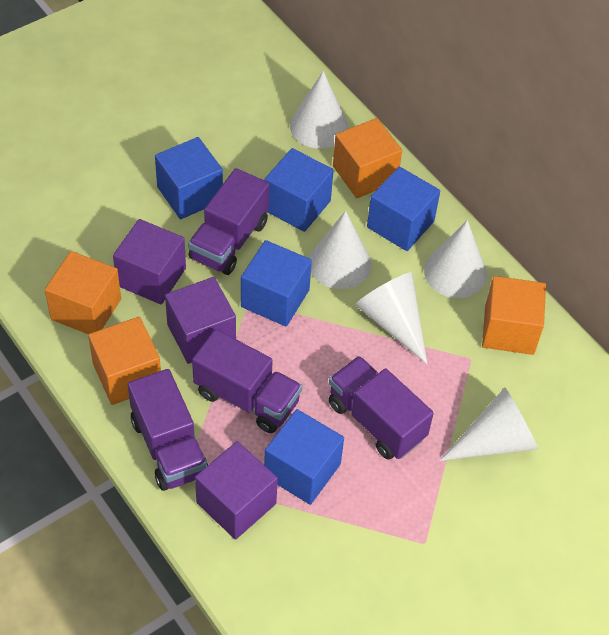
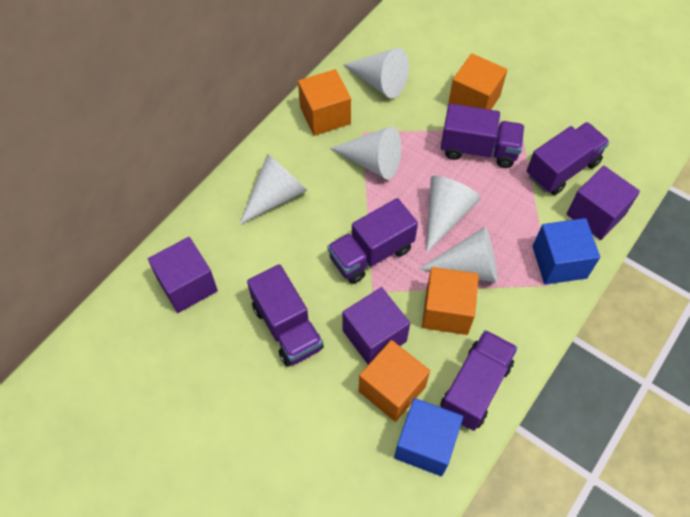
blue cube: 5 -> 2
purple truck: 4 -> 5

